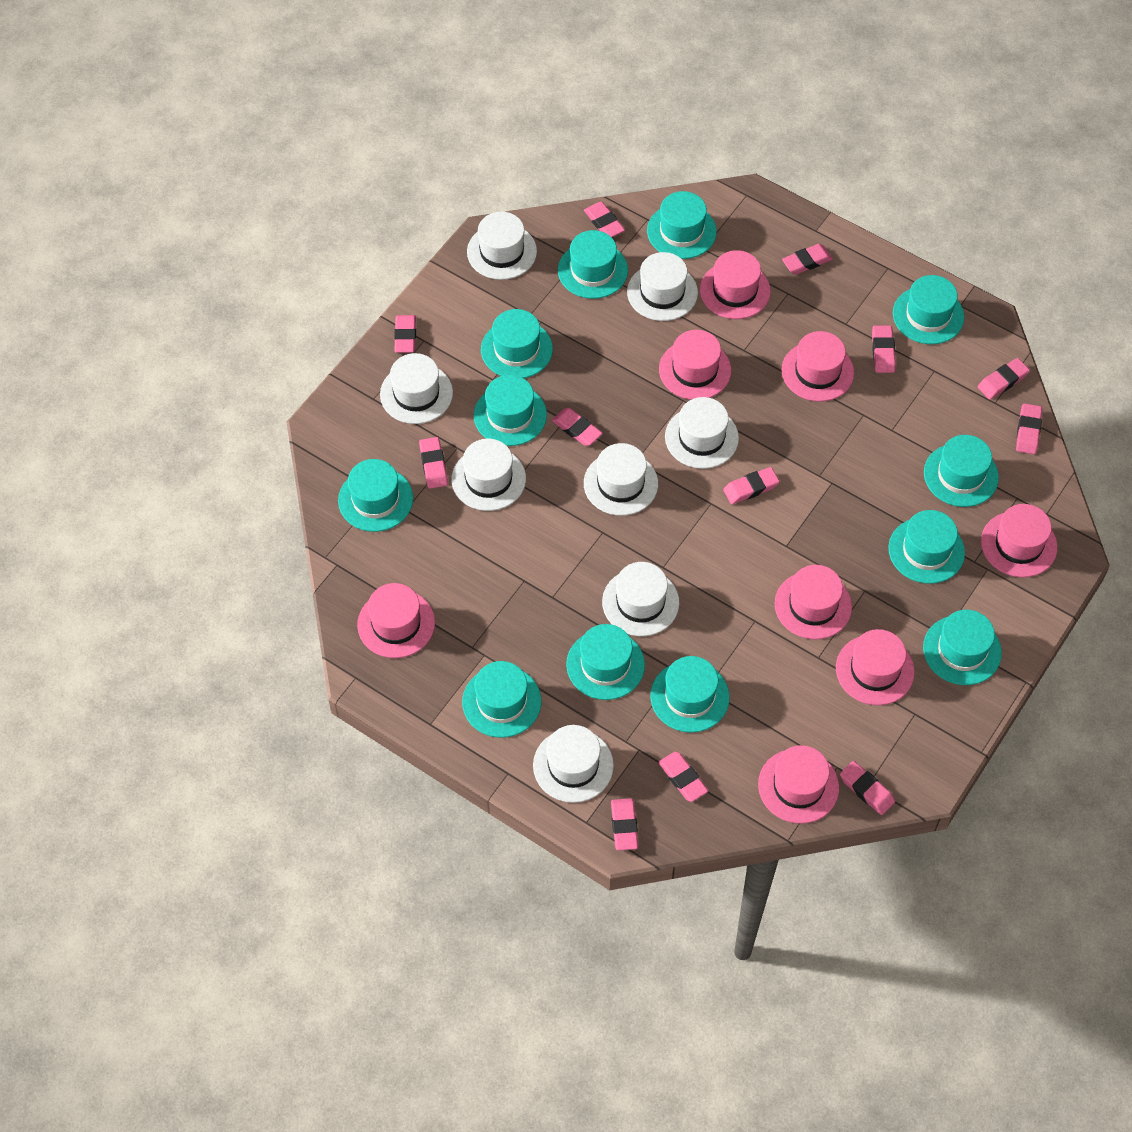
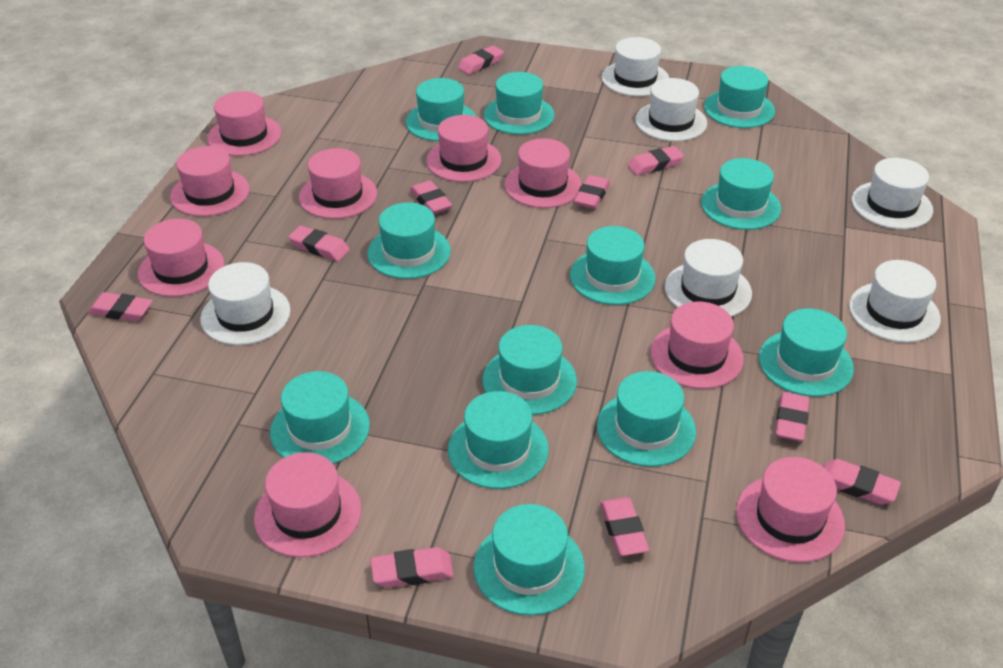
pink eraser: 12 -> 10
pink hat: 8 -> 9
white hat: 8 -> 6

